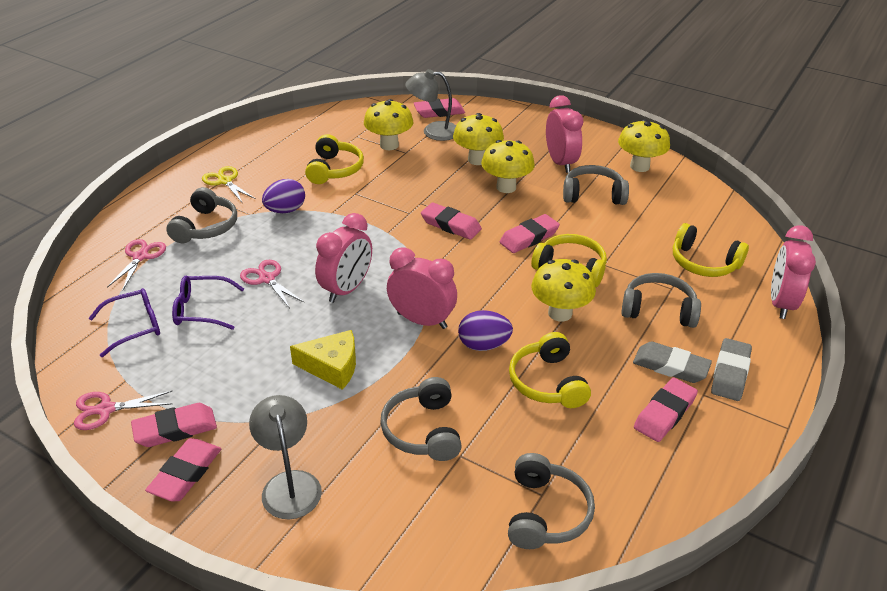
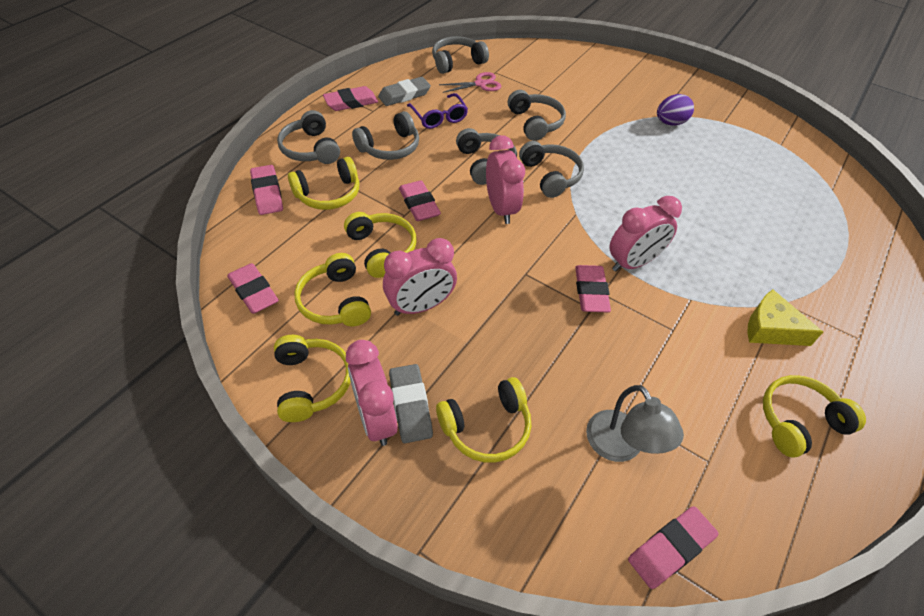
grey headphones: 5 -> 6
grey lamp: 2 -> 1
pink scissors: 3 -> 1
purple egg: 2 -> 1
purple glasses: 2 -> 1
yellow headphones: 4 -> 6
yellow mushroom: 5 -> 0
yellow scissors: 1 -> 0

